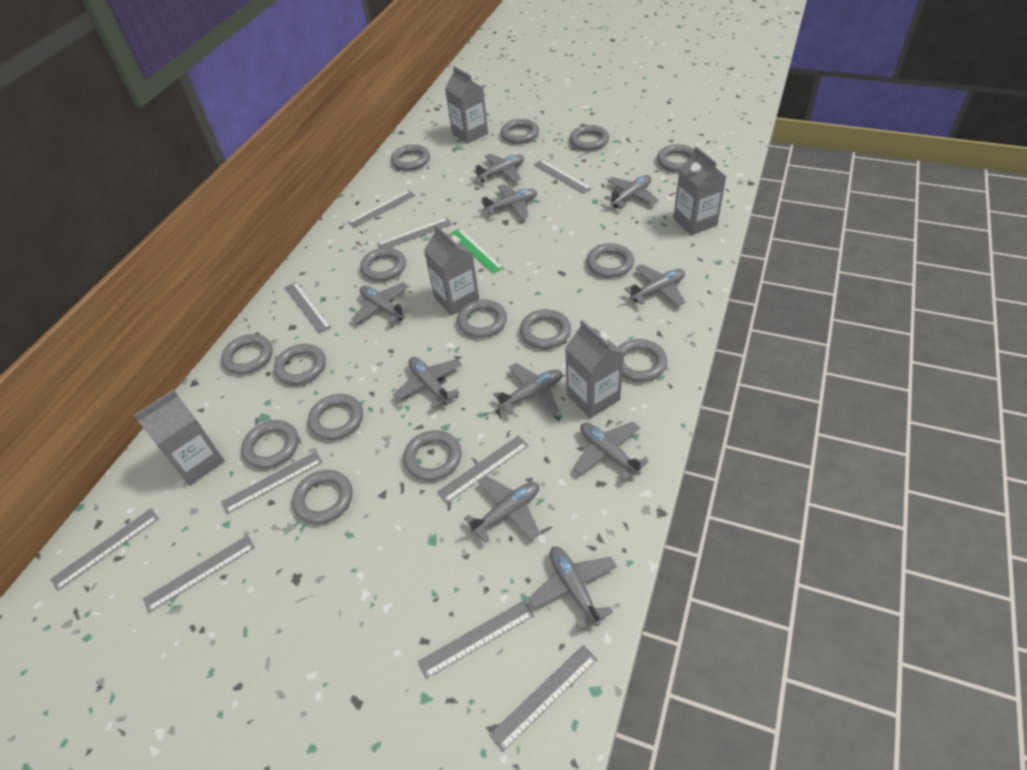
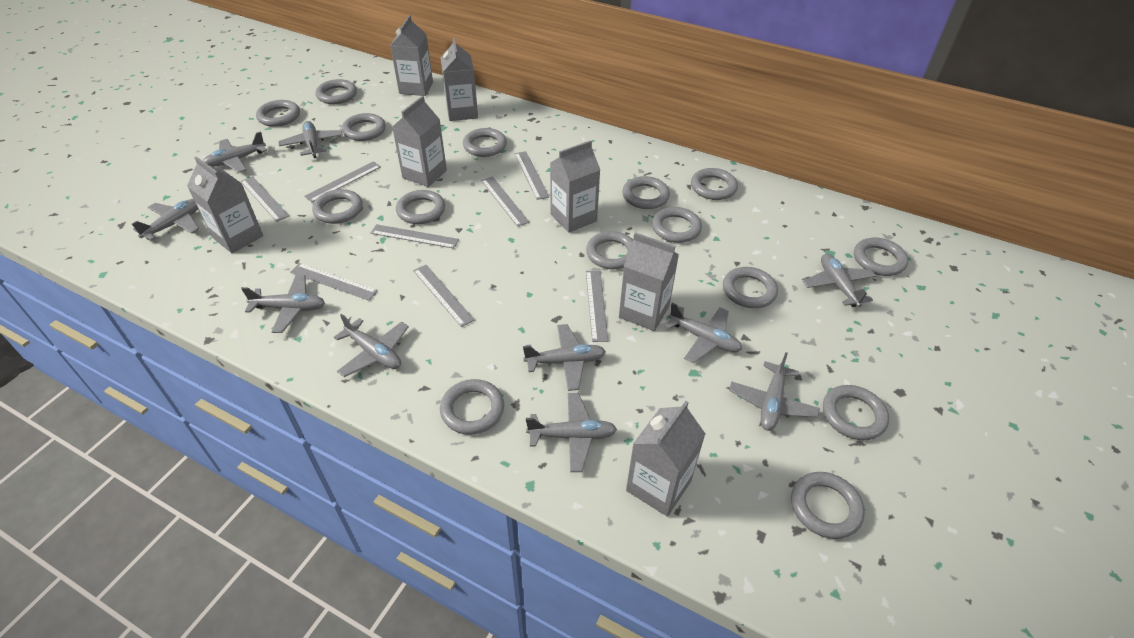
green ruler: 1 -> 0
grey carton: 5 -> 7
grey ruler: 10 -> 8

